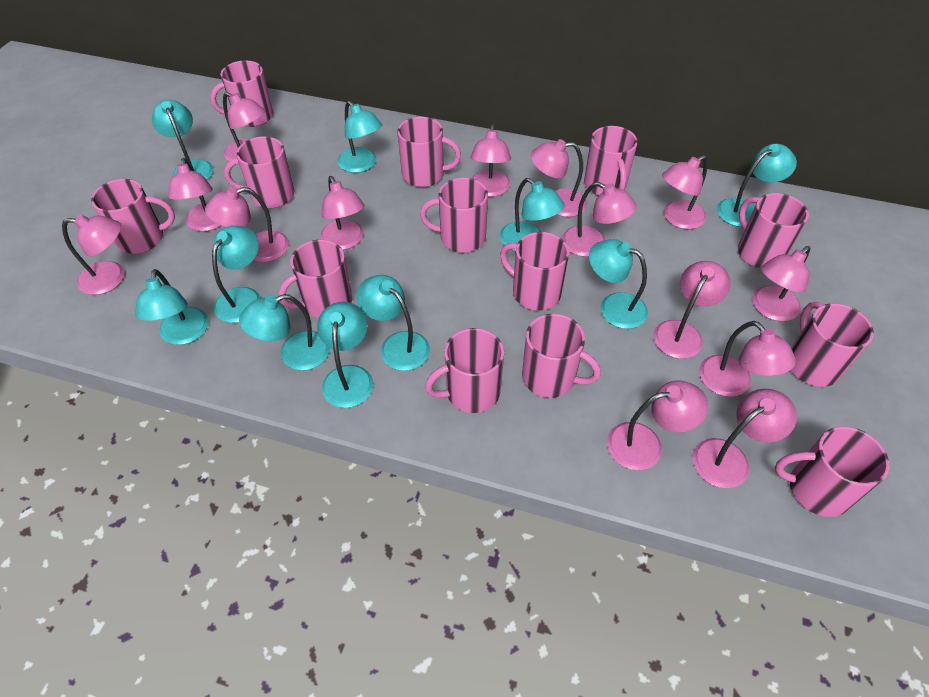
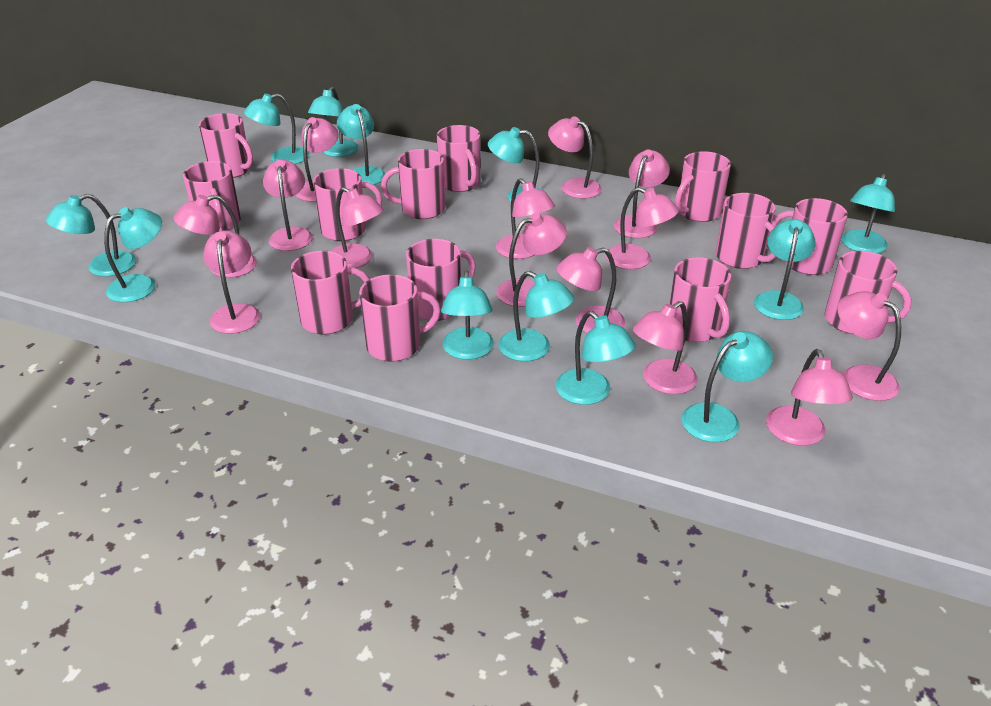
turquoise lamp: 10 -> 12

